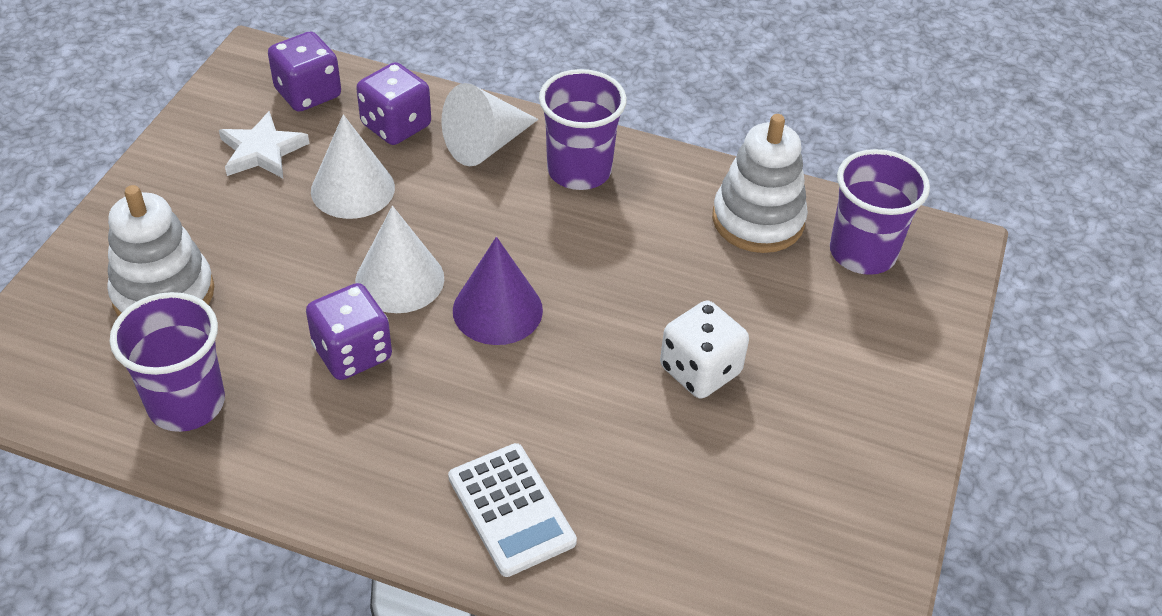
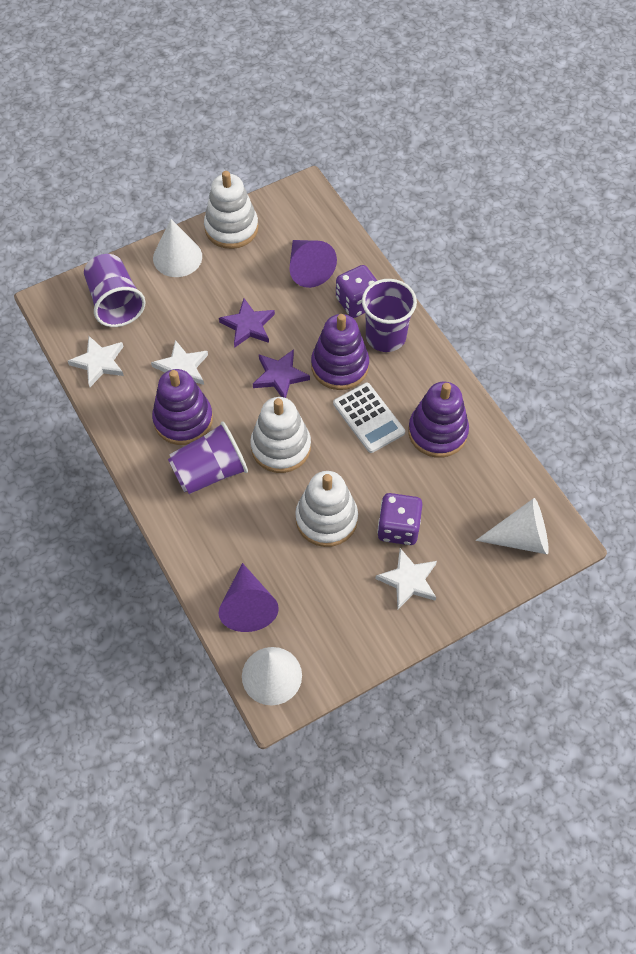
purple cone: 1 -> 2
purple dice: 3 -> 2
purple stacking toy: 0 -> 3
purple star: 0 -> 2
white dice: 1 -> 0
white stacking toy: 2 -> 3
white star: 1 -> 3

